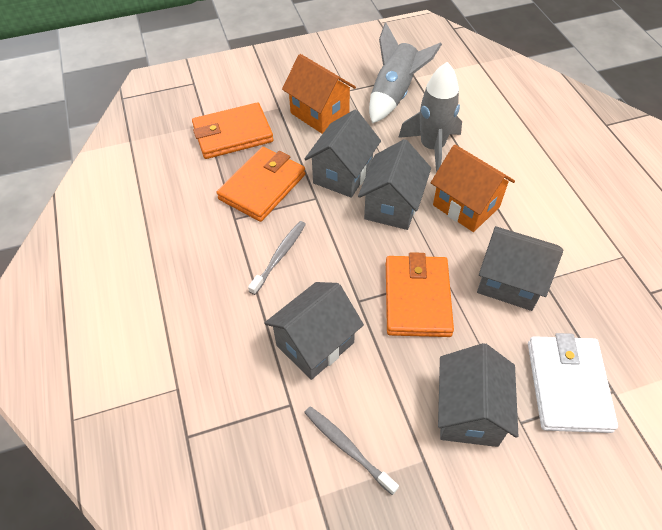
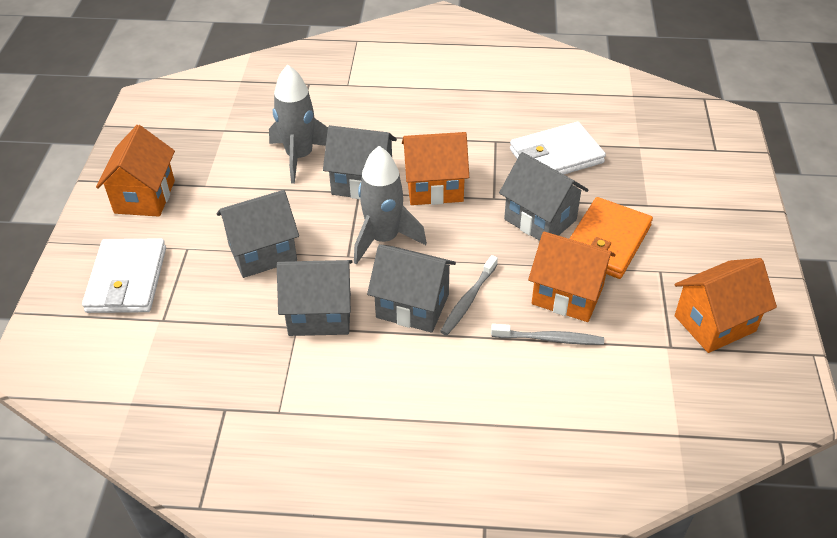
orange house: 2 -> 4
orange wallet: 3 -> 1
white wallet: 1 -> 2

